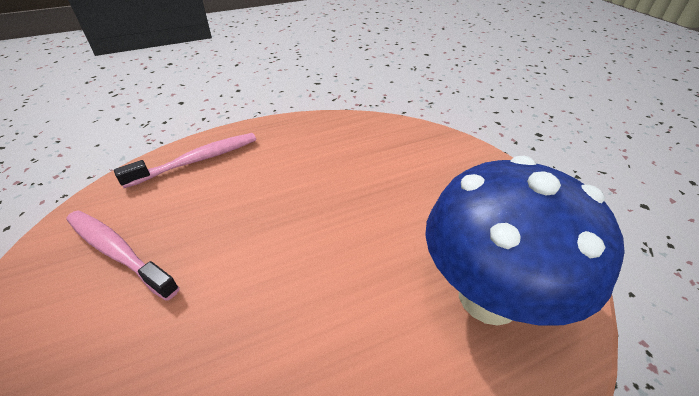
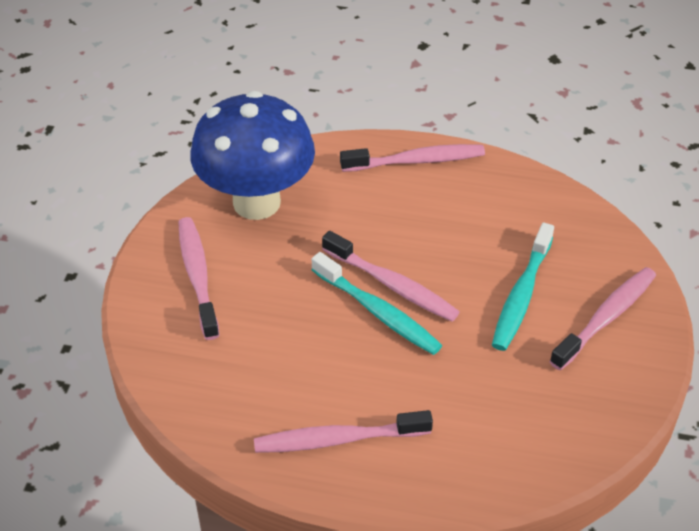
pink toothbrush: 2 -> 5
turquoise toothbrush: 0 -> 2

